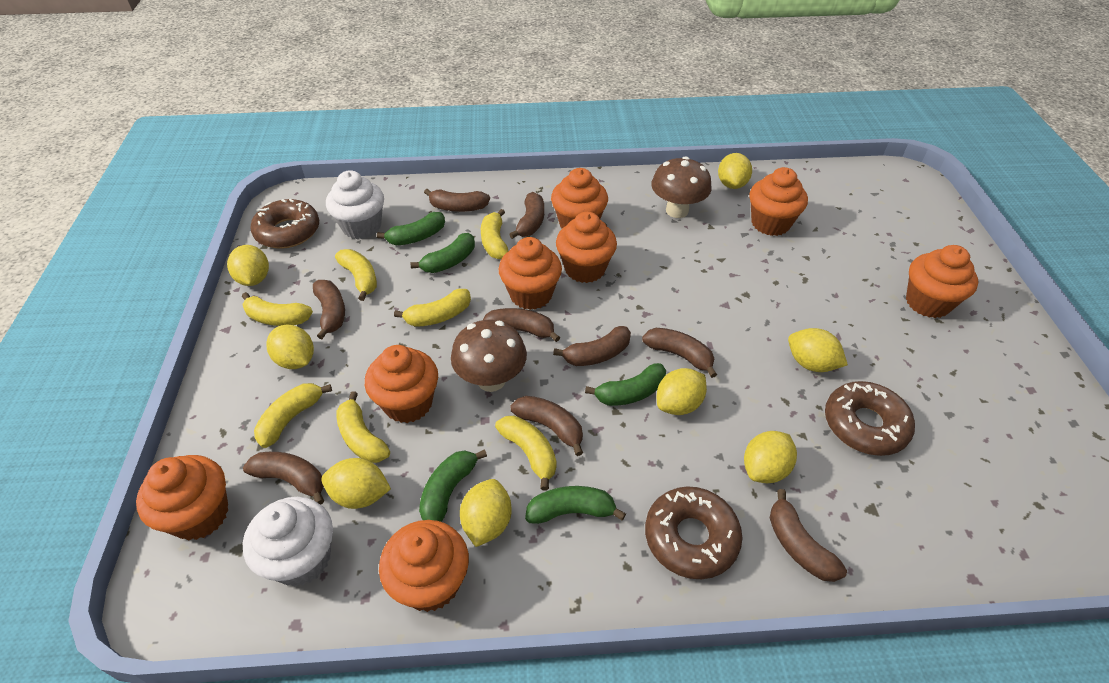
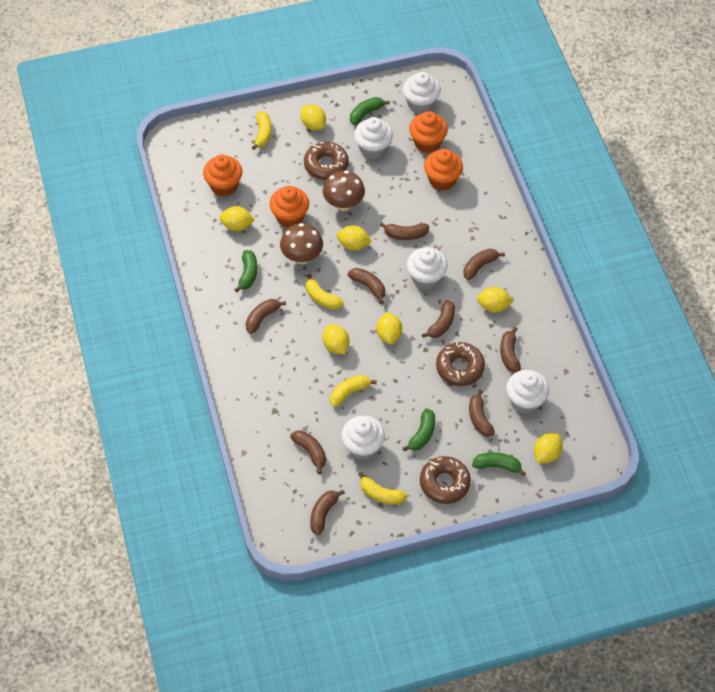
green banana: 5 -> 4
orange cupcake: 8 -> 4
white cupcake: 2 -> 5
yellow banana: 7 -> 4
yellow lemon: 8 -> 7

